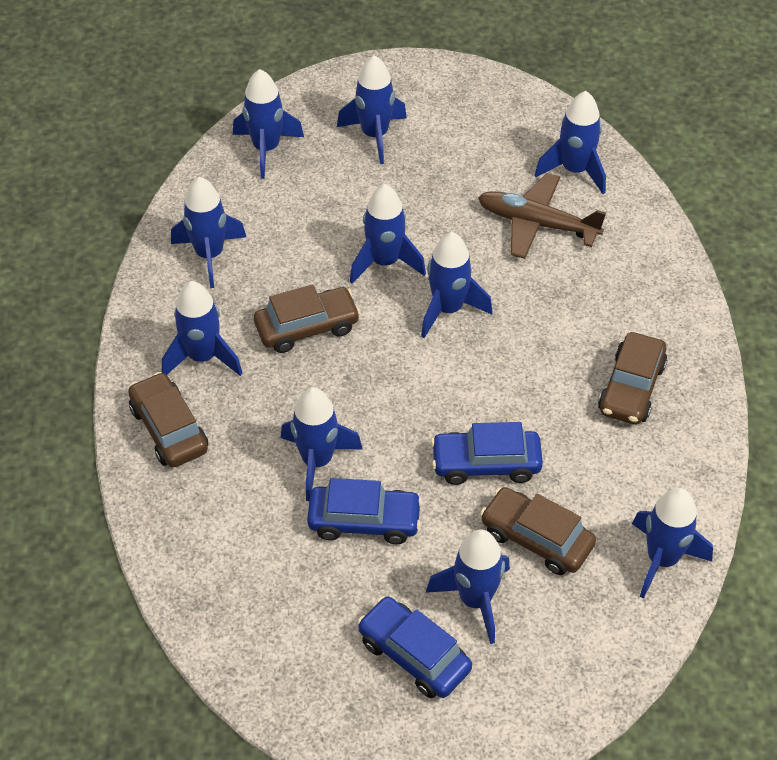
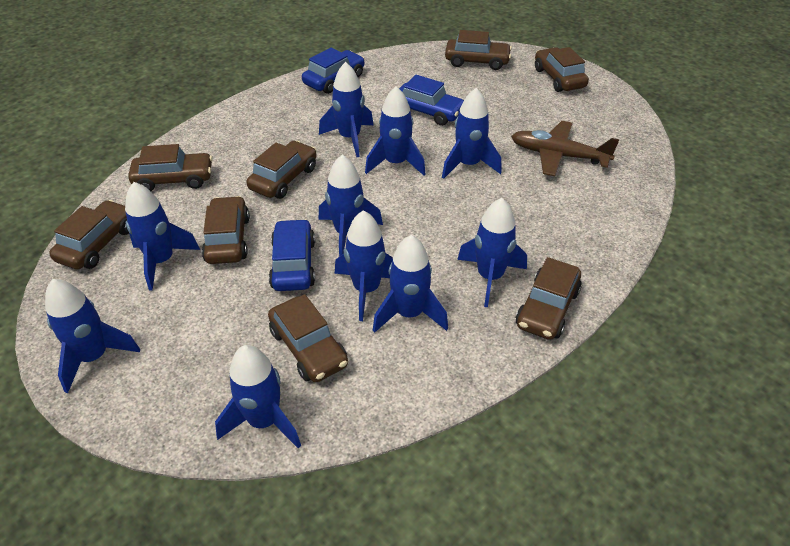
brown car: 4 -> 8

